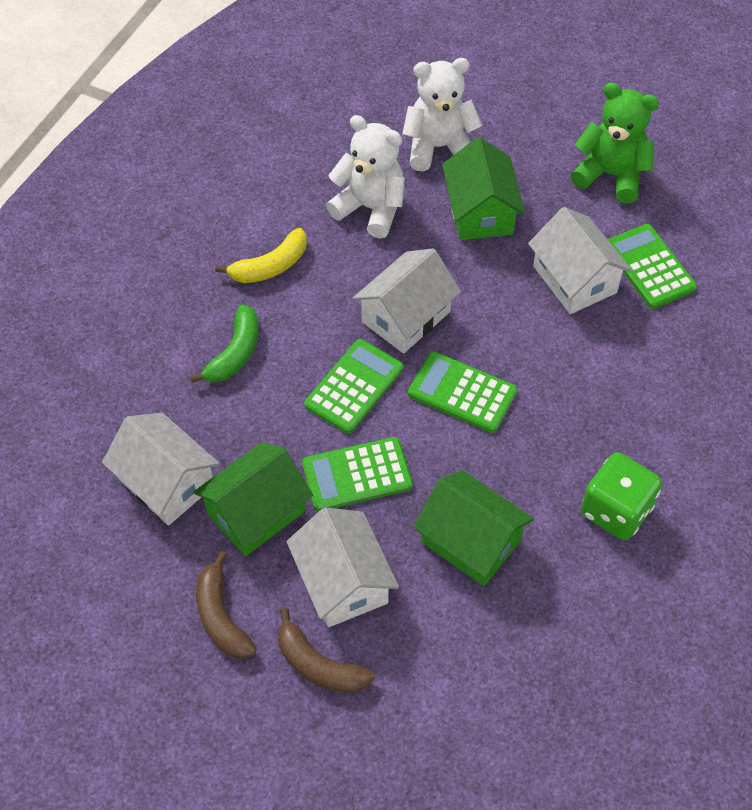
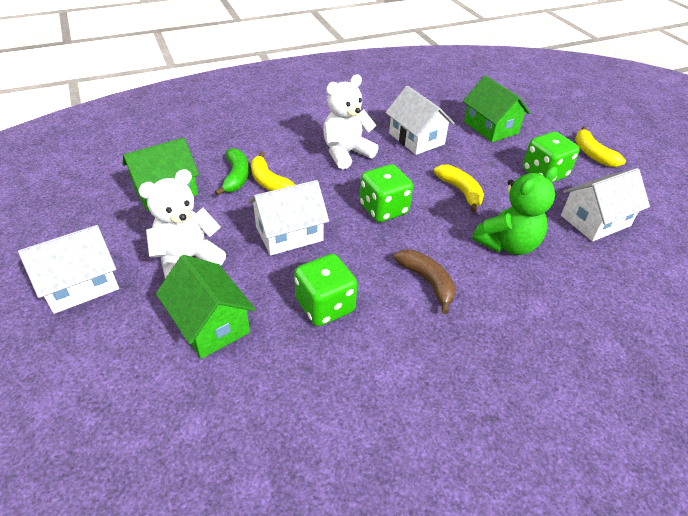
brown banana: 2 -> 1
green calculator: 4 -> 0
green dice: 1 -> 3
yellow banana: 1 -> 3

